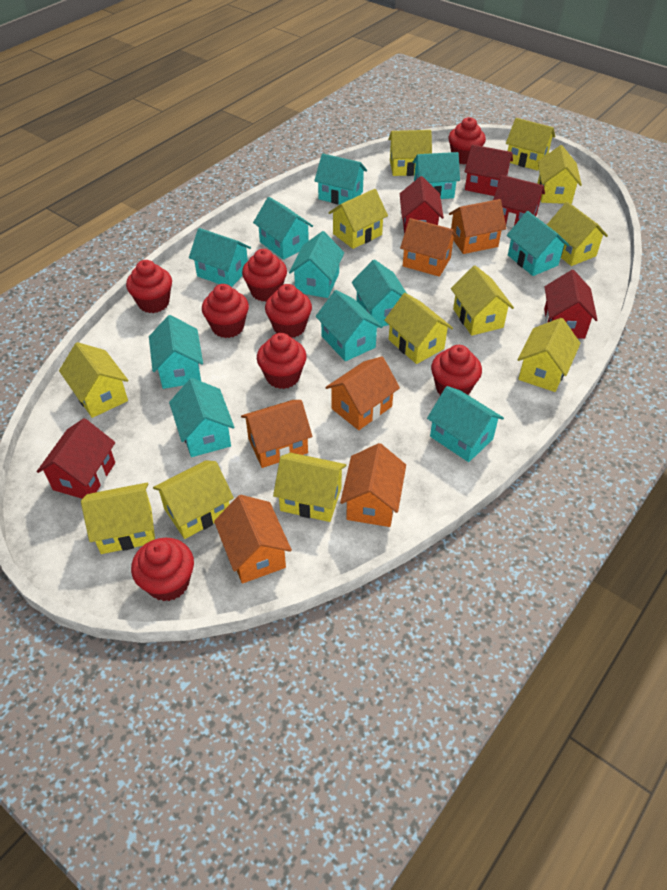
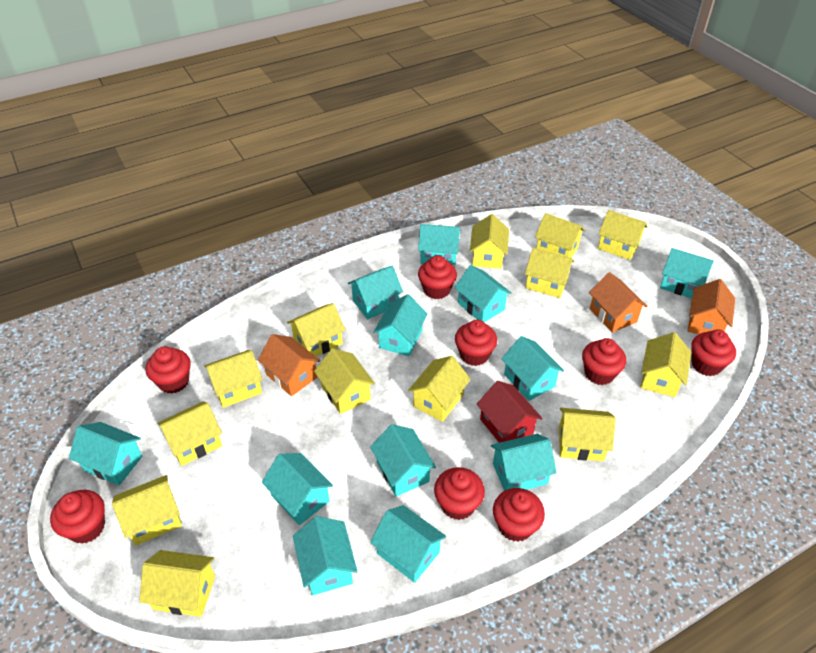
orange house: 6 -> 3
red house: 5 -> 1
turquoise house: 11 -> 12
yellow house: 12 -> 13

